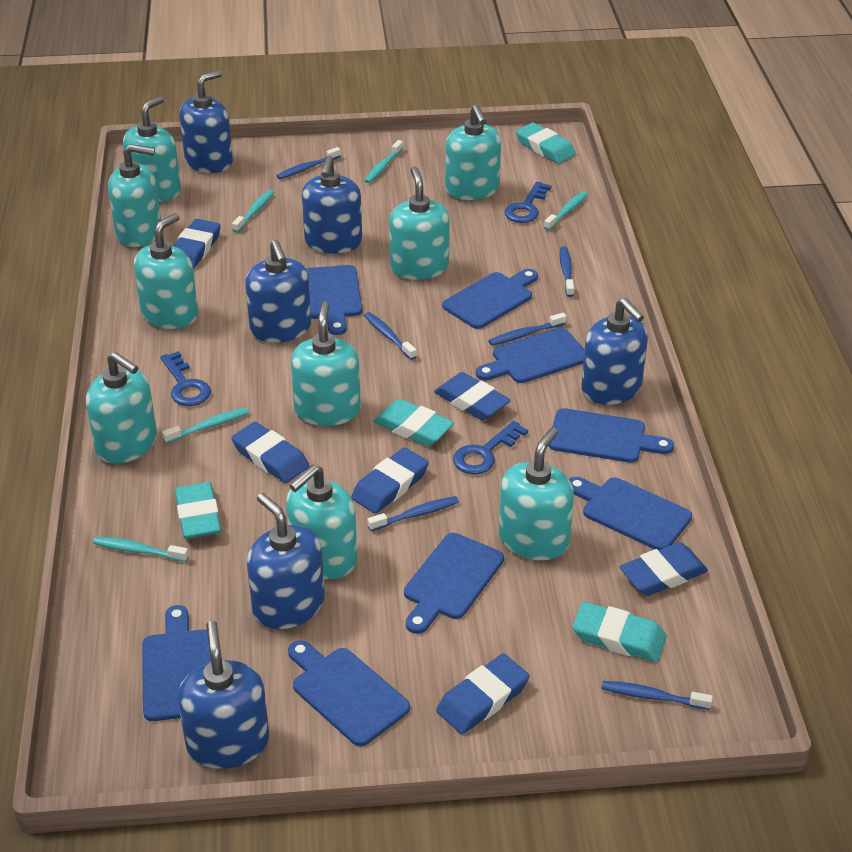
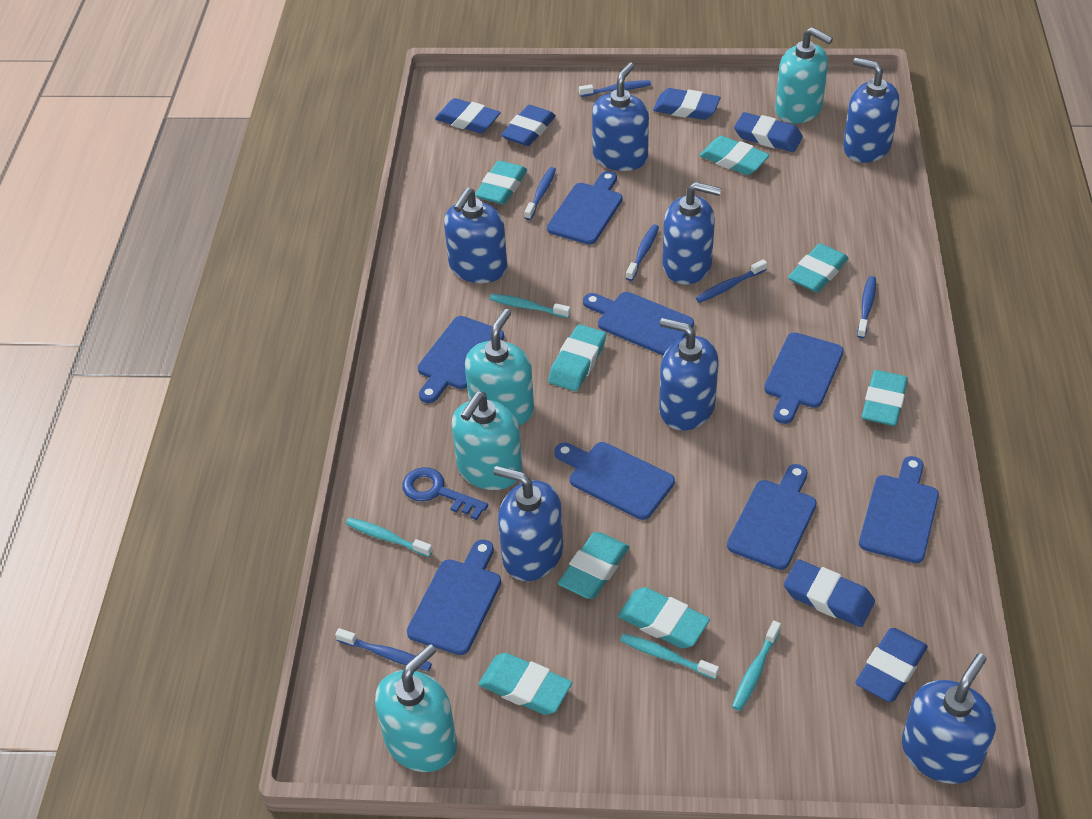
blue key: 3 -> 1
blue soap dispenser: 6 -> 7
turquoise eraser: 4 -> 8
turquoise soap dispenser: 9 -> 4
turquoise toothbrush: 5 -> 4

